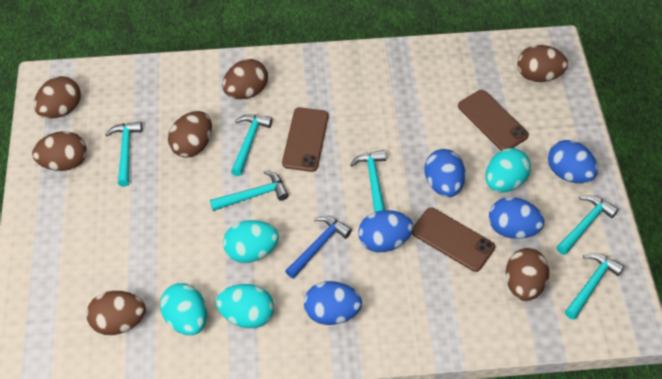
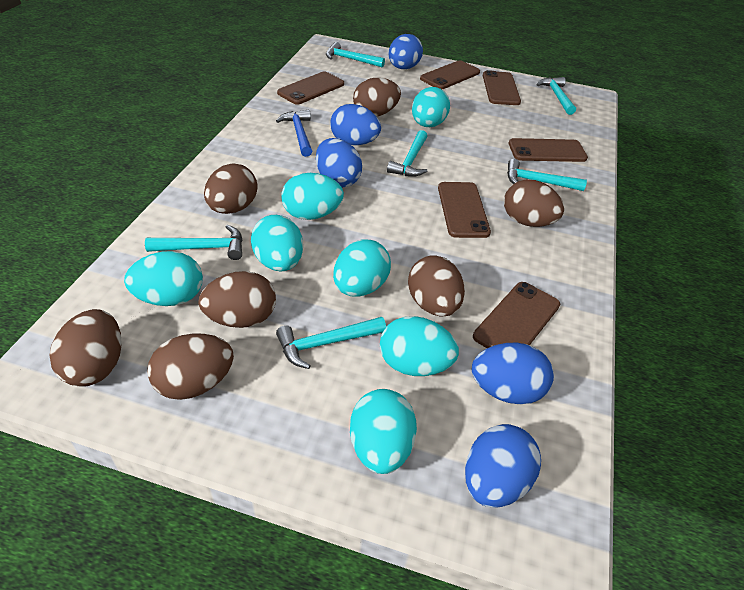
brown phone: 3 -> 6
turquoise egg: 4 -> 7

